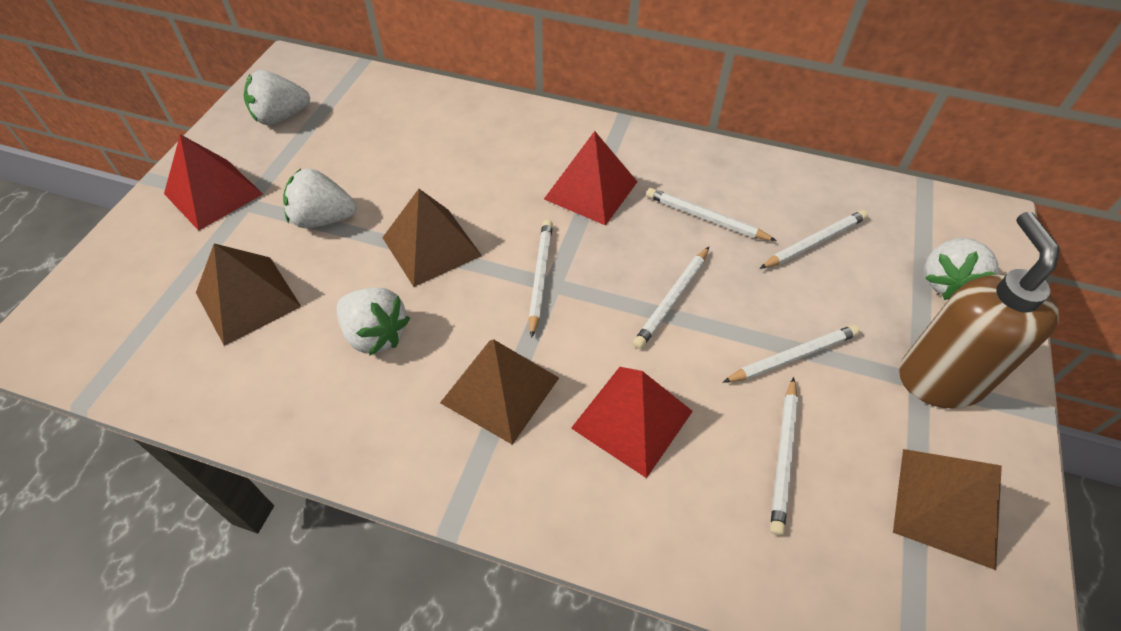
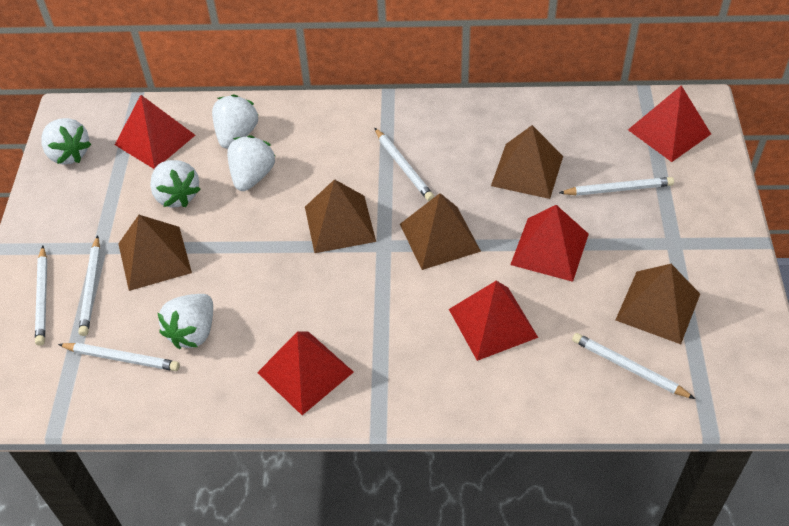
brown pyramid: 4 -> 5
brown soap dispenser: 1 -> 0
red pyramid: 3 -> 5
white strawberry: 4 -> 5

